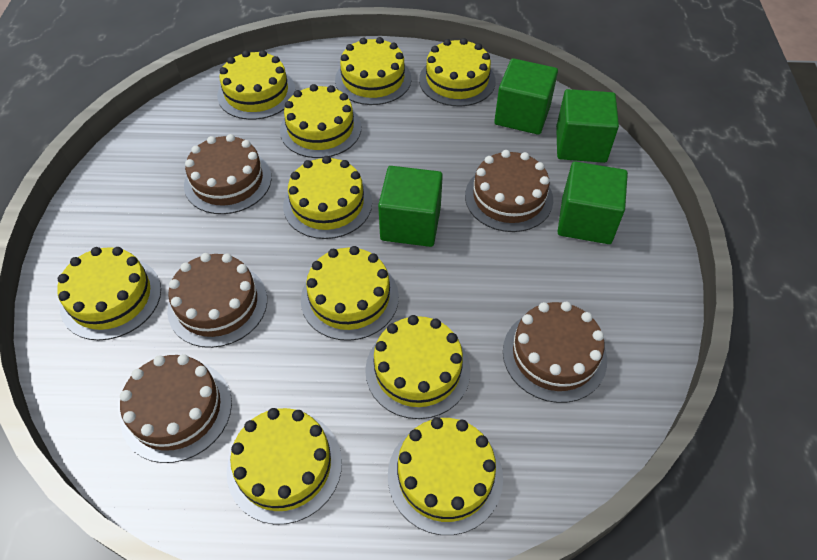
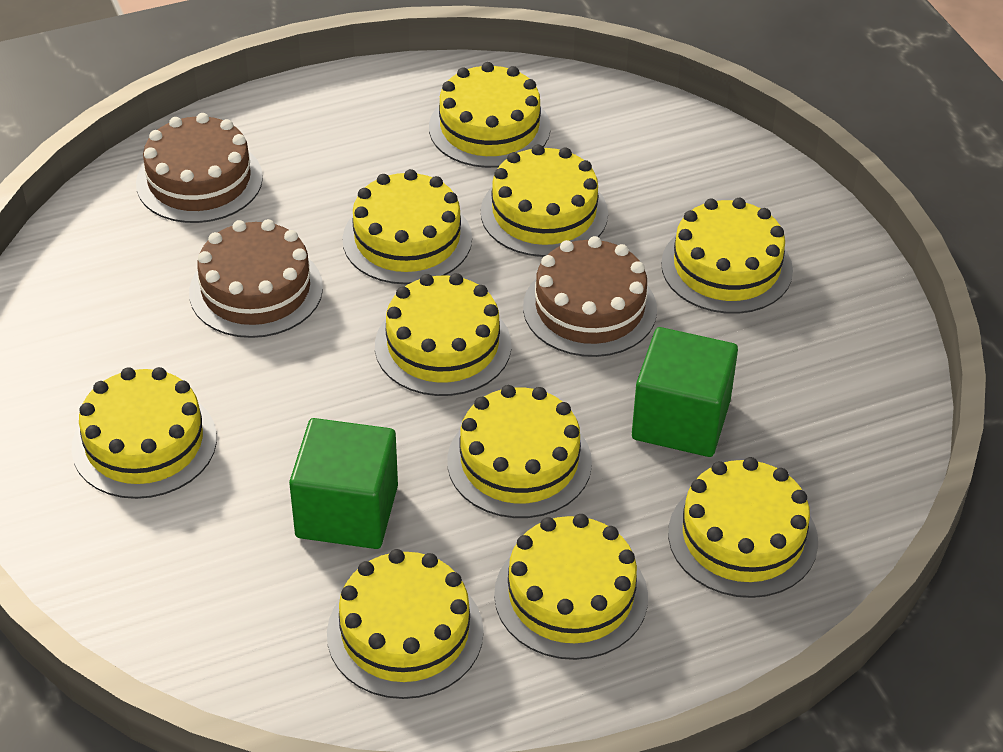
brown cake: 5 -> 3
green cube: 4 -> 2

